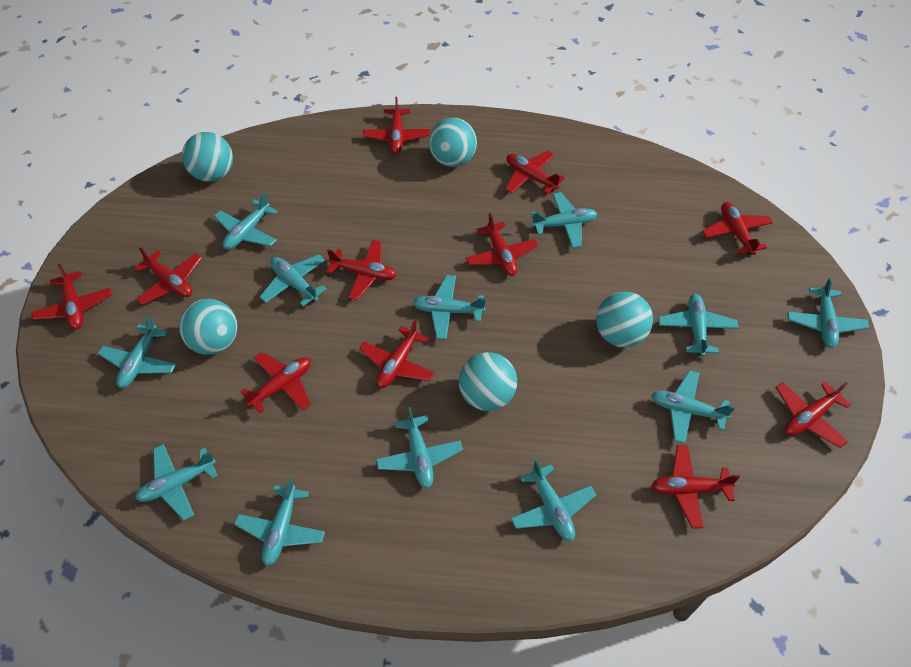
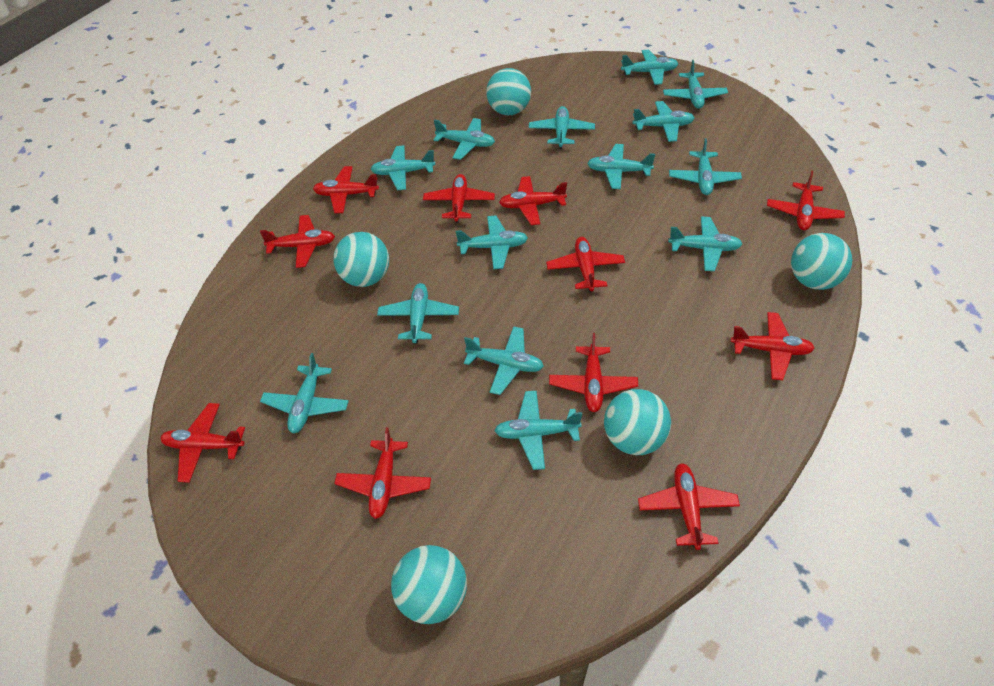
turquoise plane: 12 -> 14

